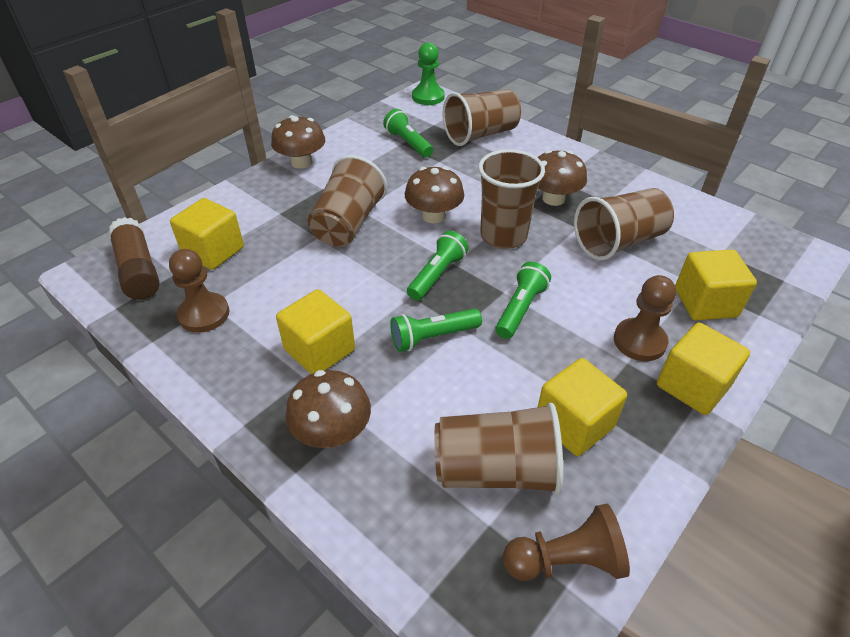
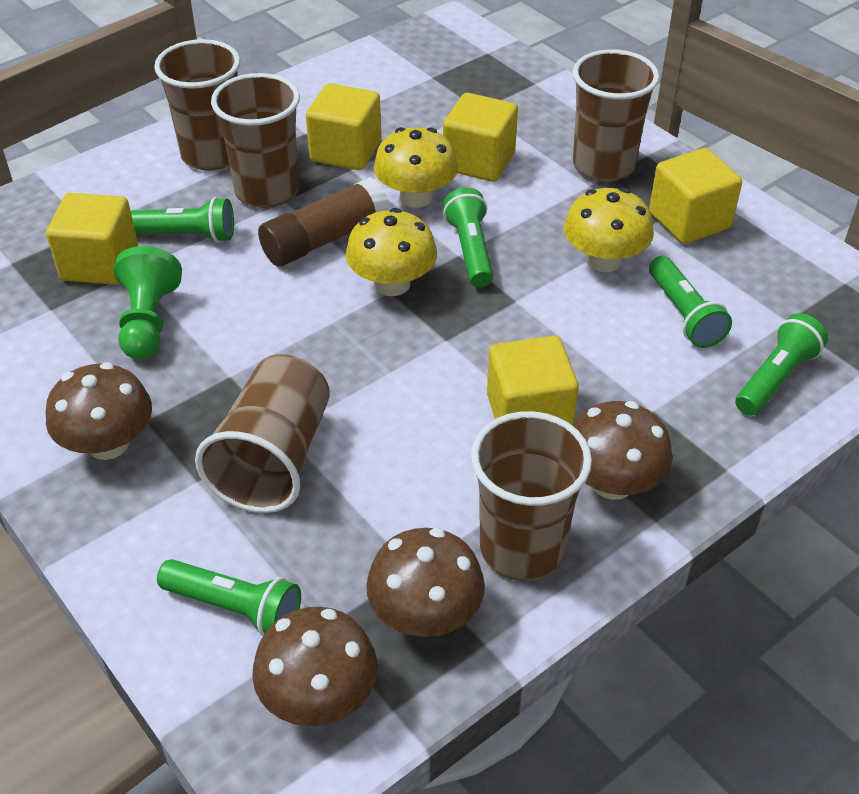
brown pawn: 3 -> 0
green flashlight: 4 -> 5
yellow mushroom: 0 -> 3

